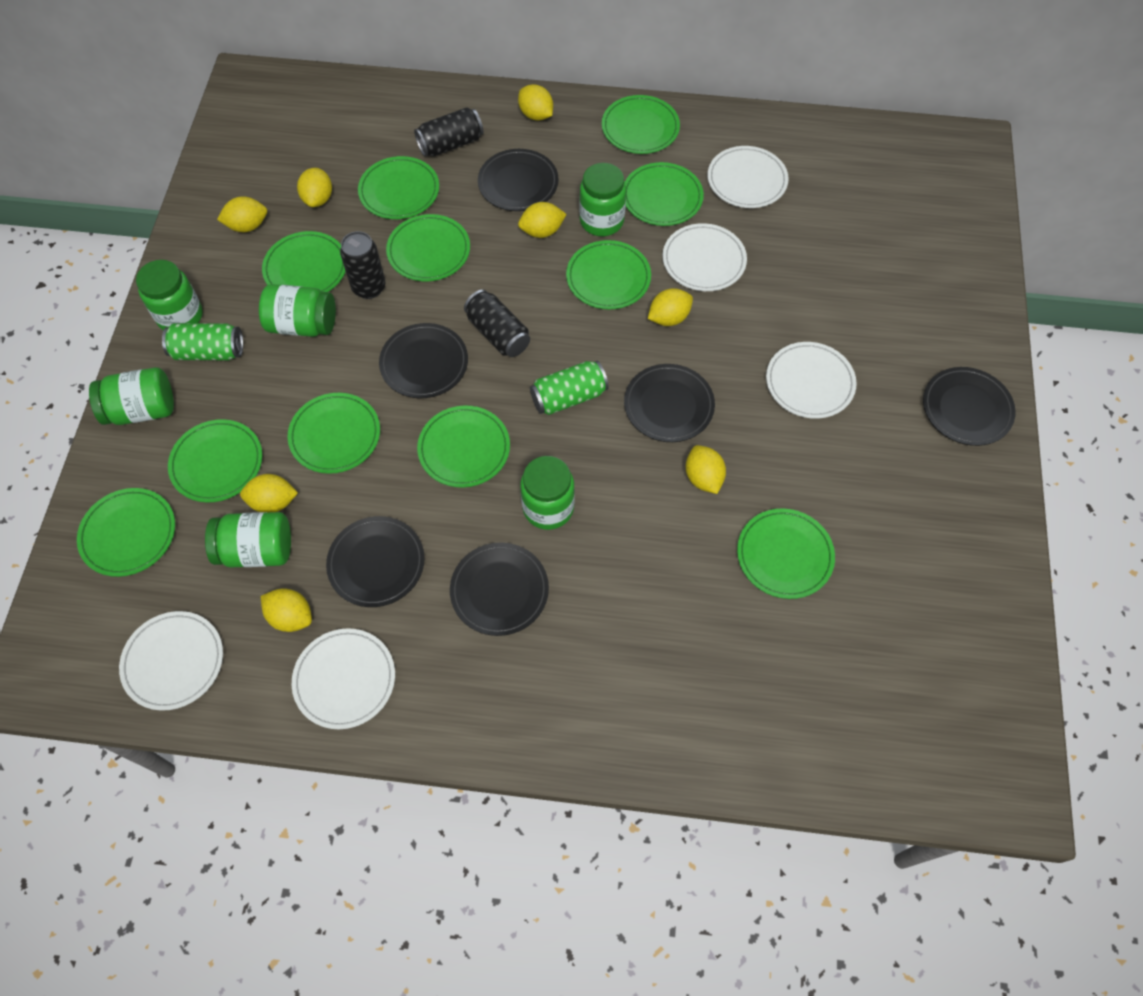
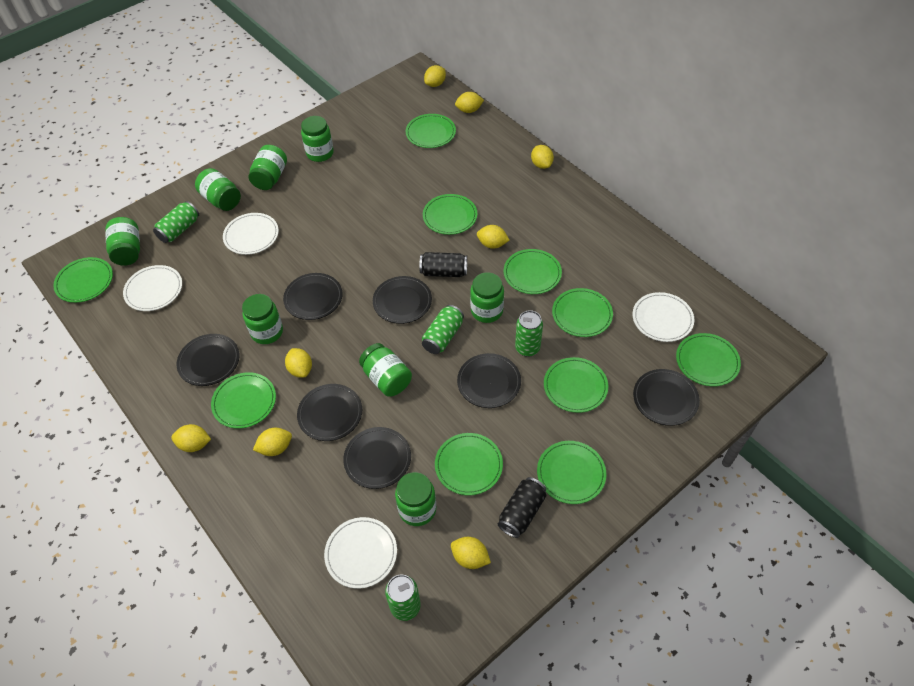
black can: 3 -> 2
black plate: 6 -> 7
green can: 2 -> 4
green jar: 6 -> 8
green plate: 11 -> 10
white plate: 5 -> 4

